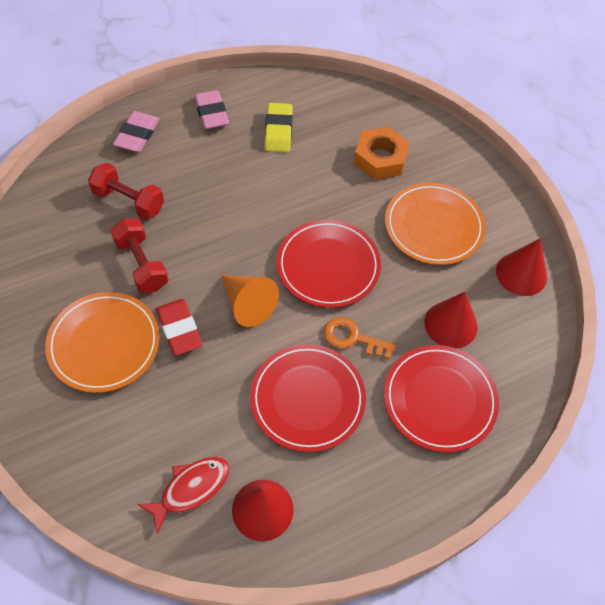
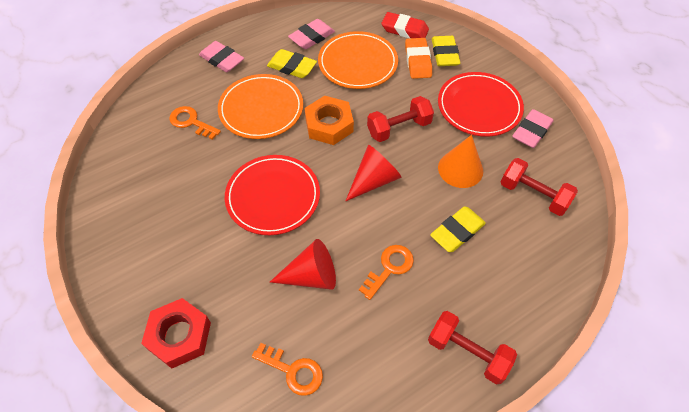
orange eraser: 0 -> 1
orange key: 1 -> 3
pink eraser: 2 -> 3
red cone: 3 -> 2
red dumbbell: 2 -> 3
red fish: 1 -> 0
red nut: 0 -> 1
red plate: 3 -> 2
yellow eraser: 1 -> 3

